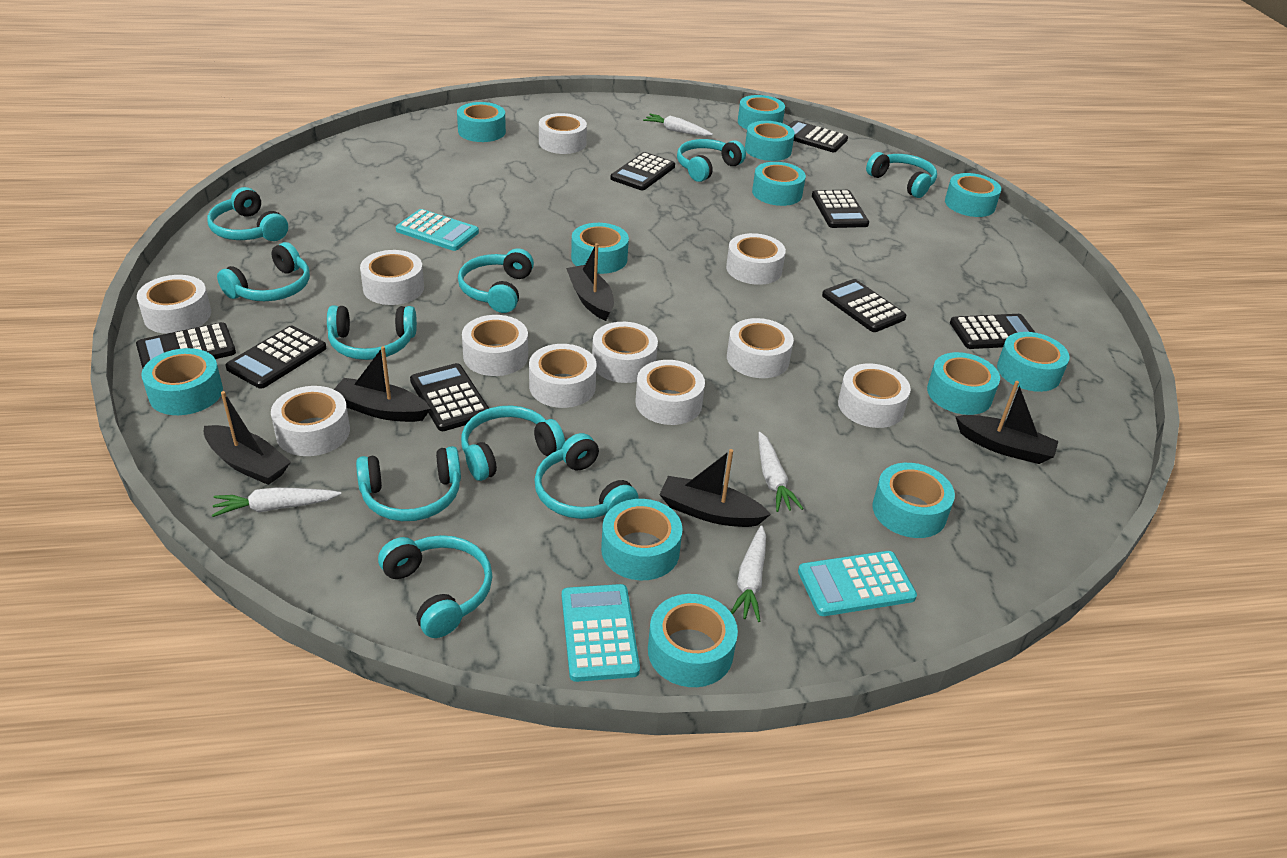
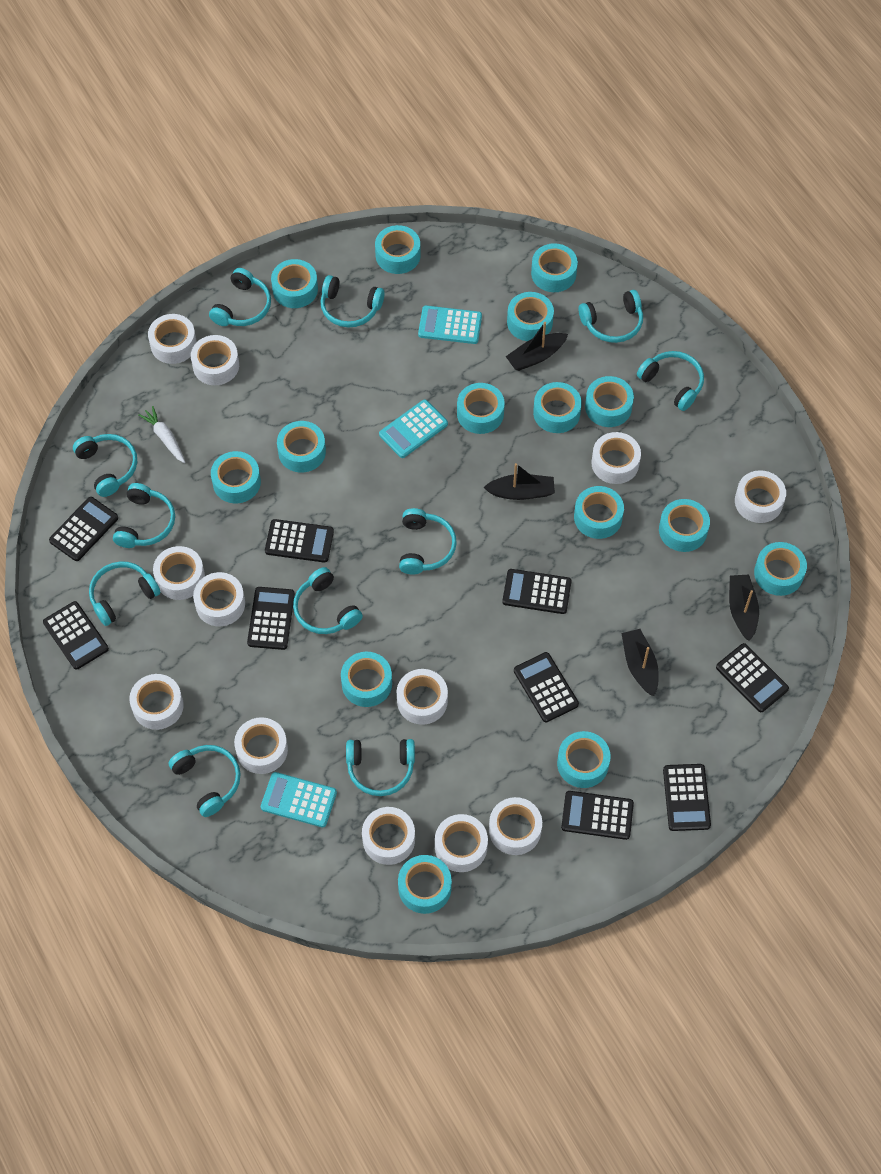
black boat: 5 -> 4
black calculator: 8 -> 9
turquoise headphones: 10 -> 11
turquoise tape: 12 -> 15
white carrot: 4 -> 1
white tape: 11 -> 12

